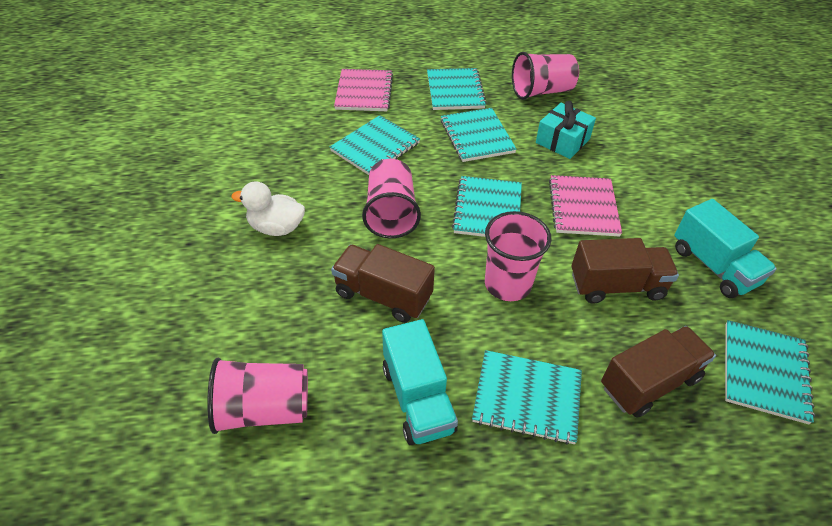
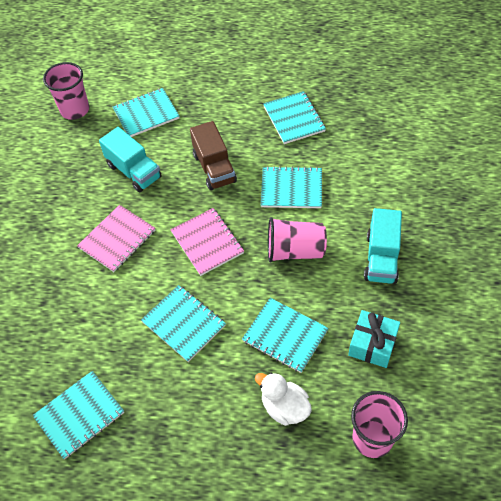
brown truck: 3 -> 1
pink cup: 4 -> 3

